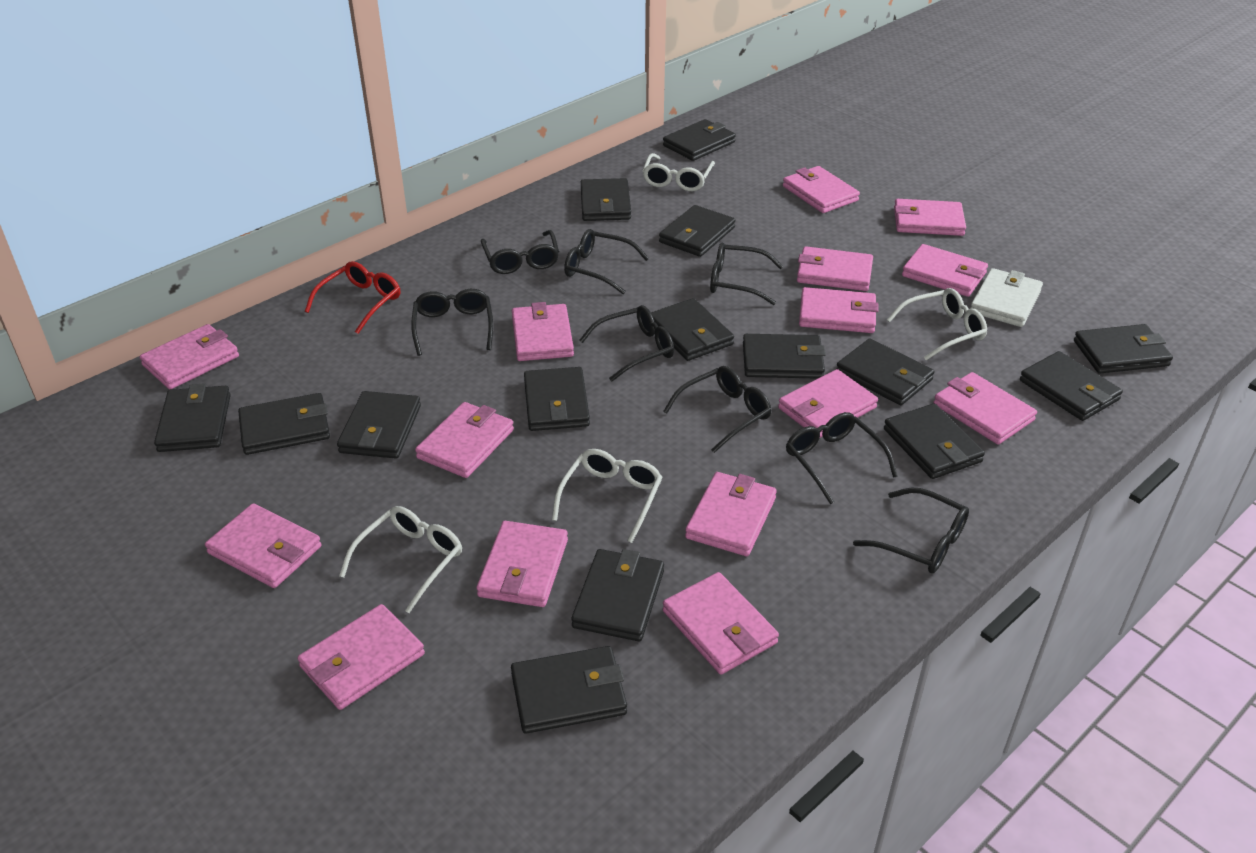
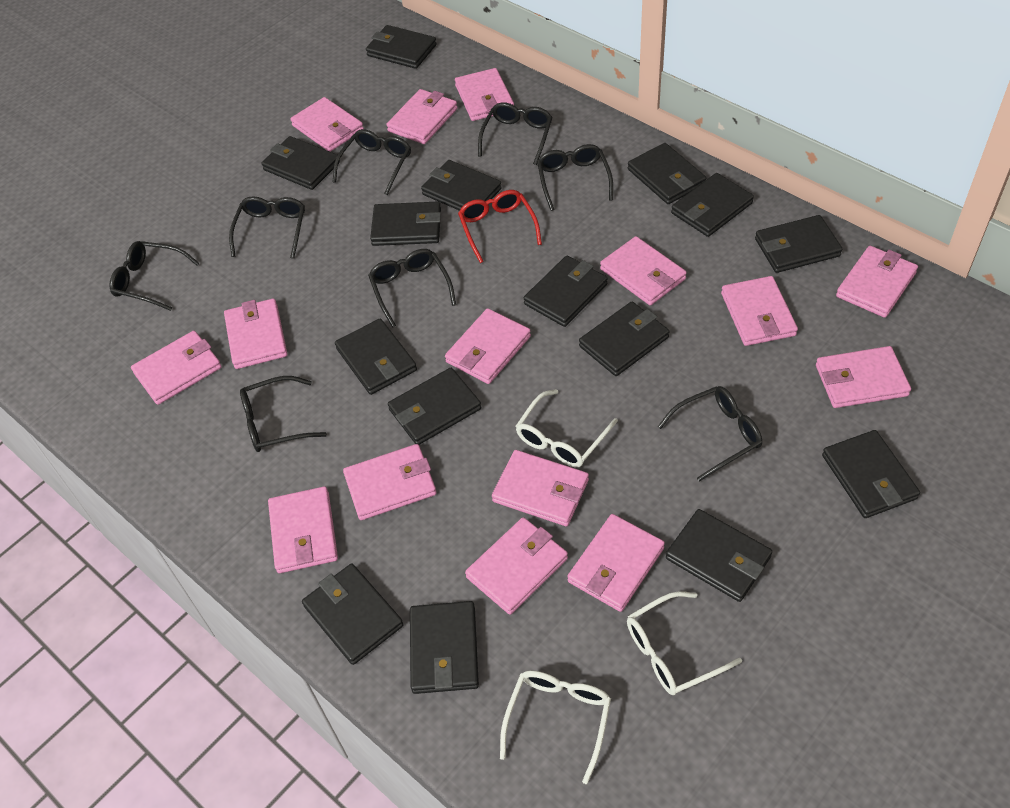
white glasses: 4 -> 3
white wallet: 1 -> 0

